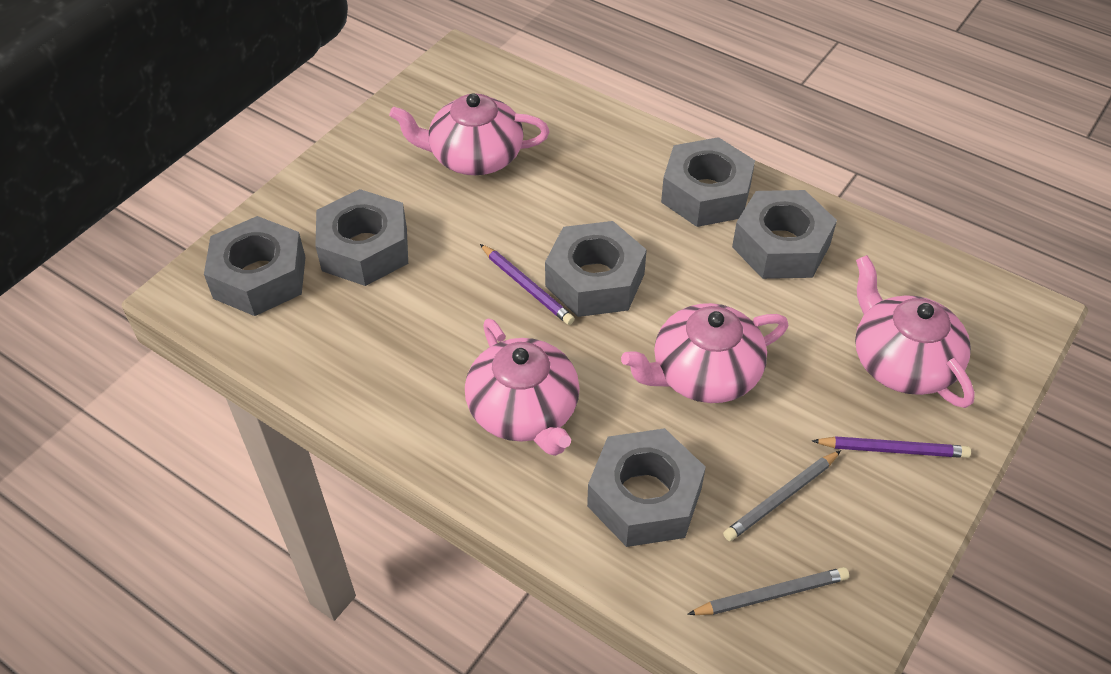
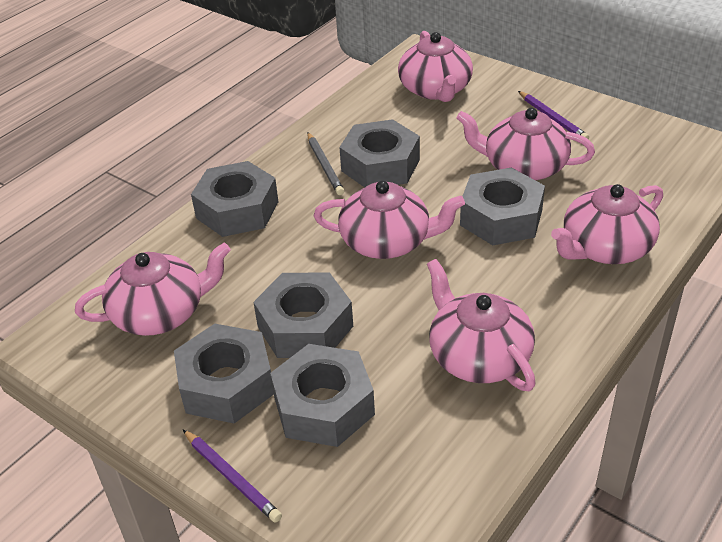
grey pencil: 2 -> 1
pink teapot: 4 -> 6

